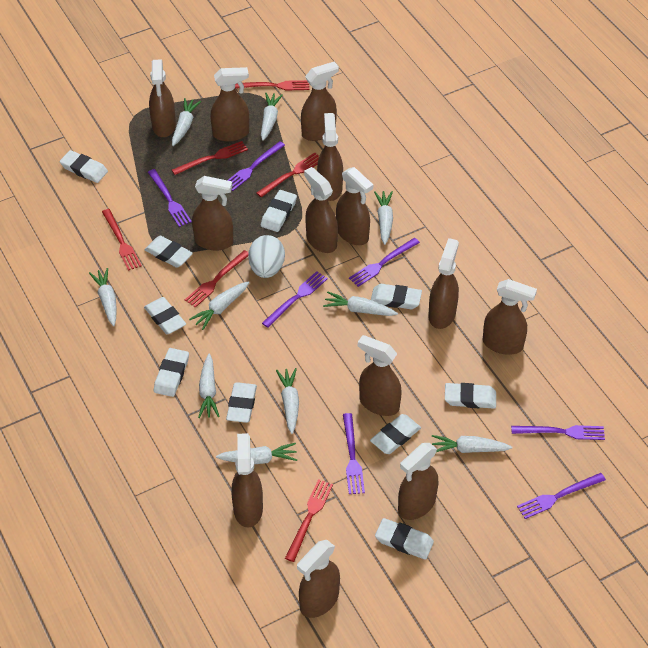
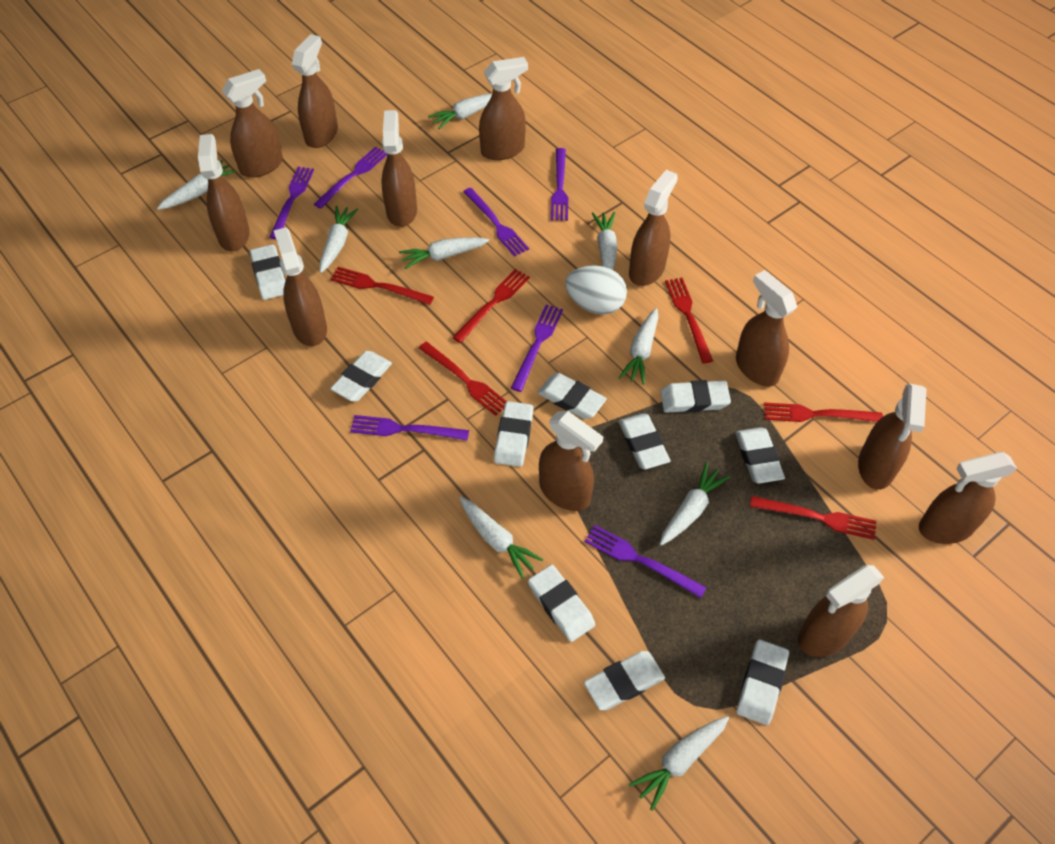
brown spray bottle: 13 -> 12
white carrot: 10 -> 9

